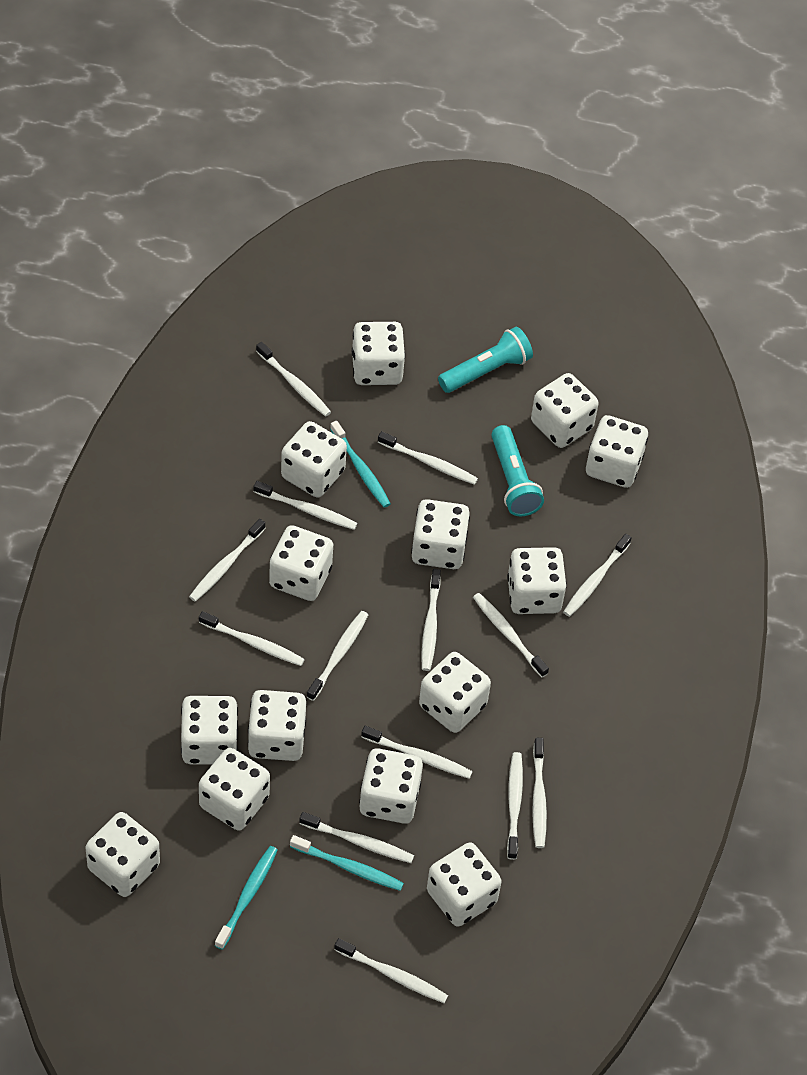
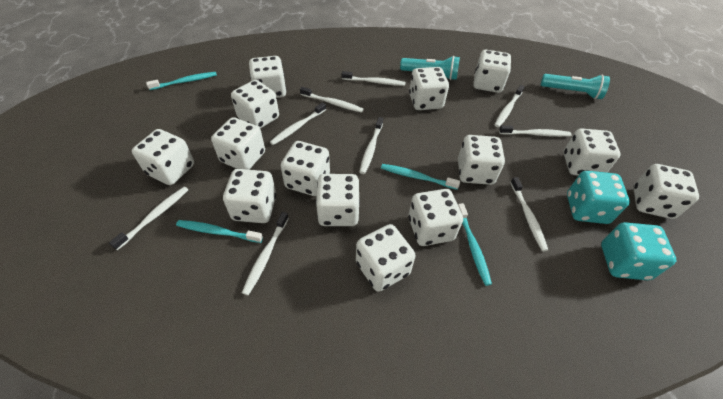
turquoise dice: 0 -> 2
turquoise toothbrush: 3 -> 4
white toothbrush: 14 -> 9

